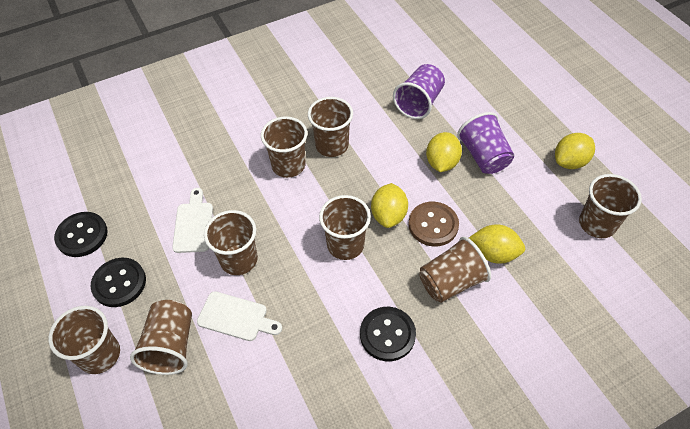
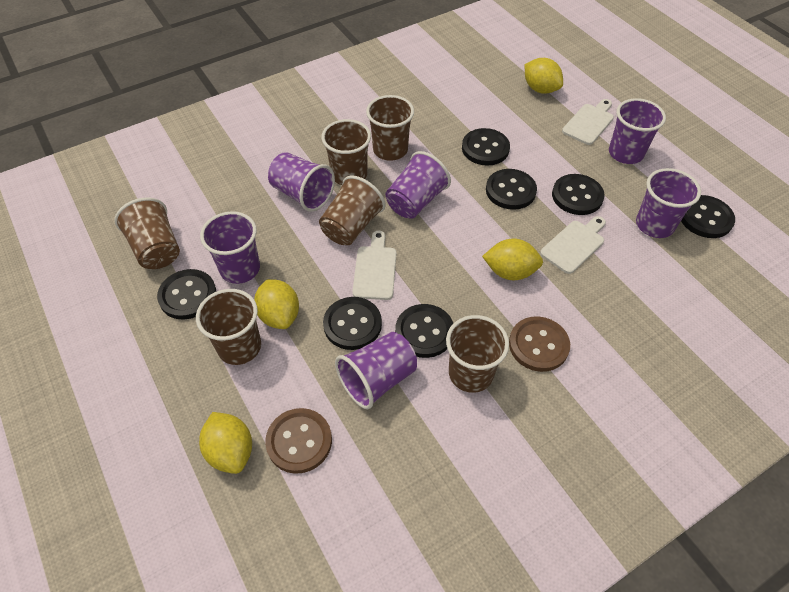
black button: 3 -> 7
brown button: 1 -> 2
brown cup: 8 -> 6
purple cup: 2 -> 6
white cutting board: 2 -> 3

